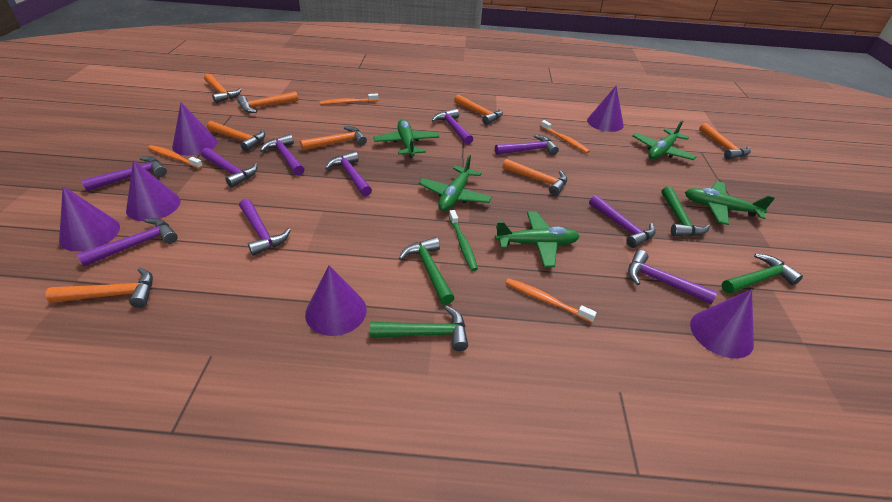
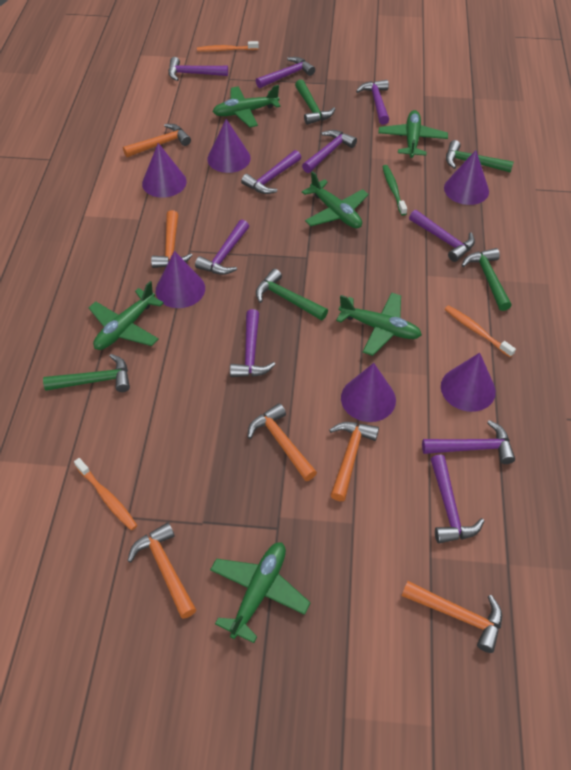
green hammer: 4 -> 5
green plane: 5 -> 6
orange hammer: 8 -> 6
orange toothbrush: 4 -> 3

